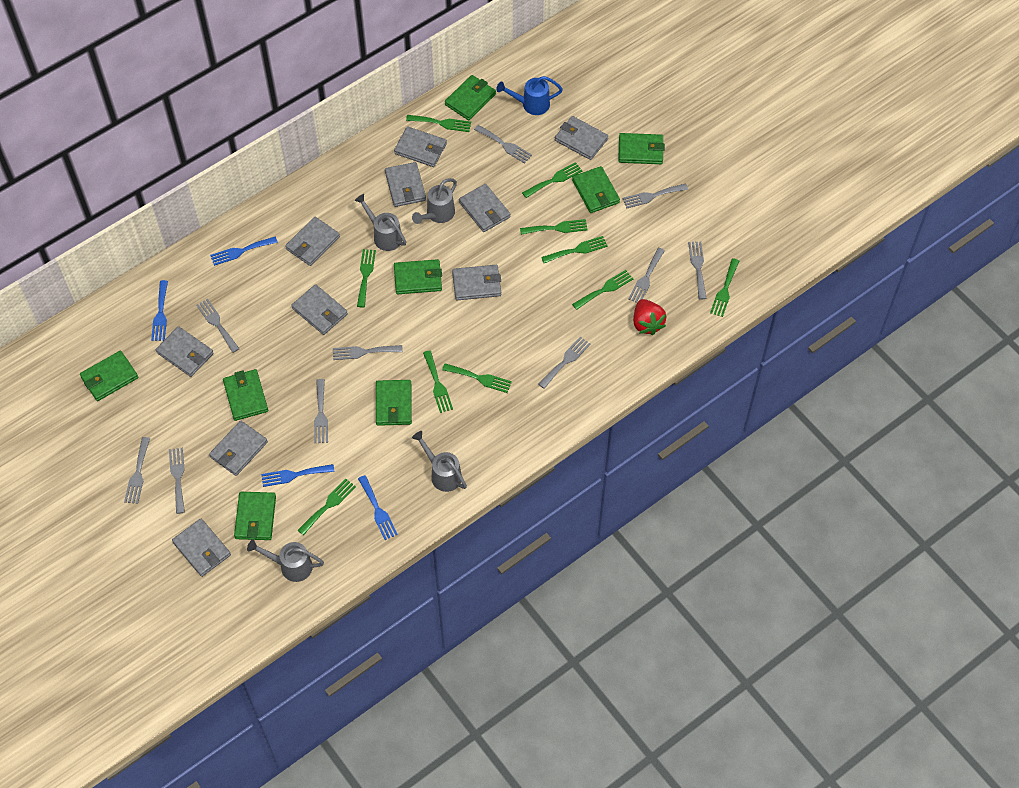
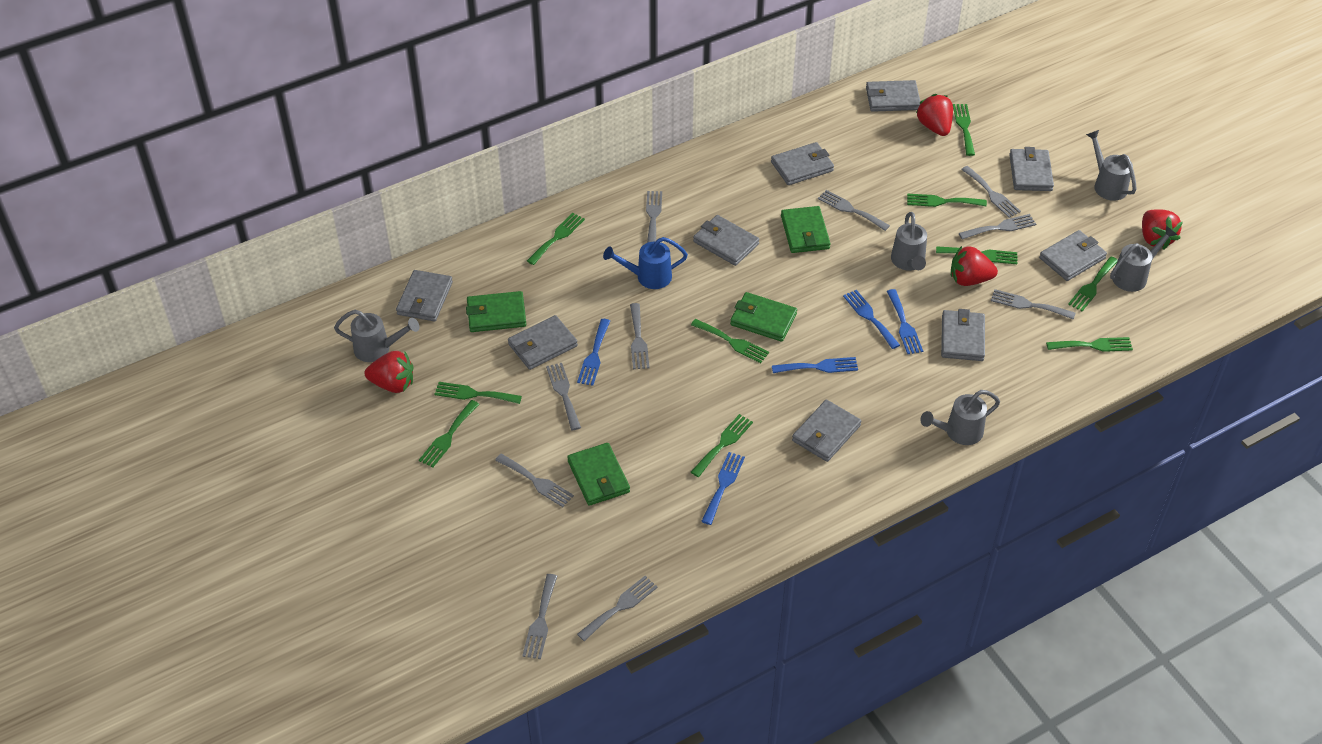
blue fork: 4 -> 5
green wallet: 8 -> 4
grey wallet: 10 -> 9
grey watering can: 4 -> 5
red strawberry: 1 -> 4

